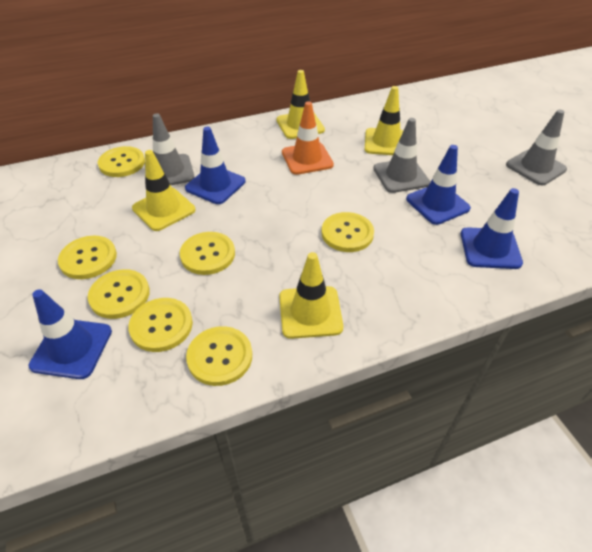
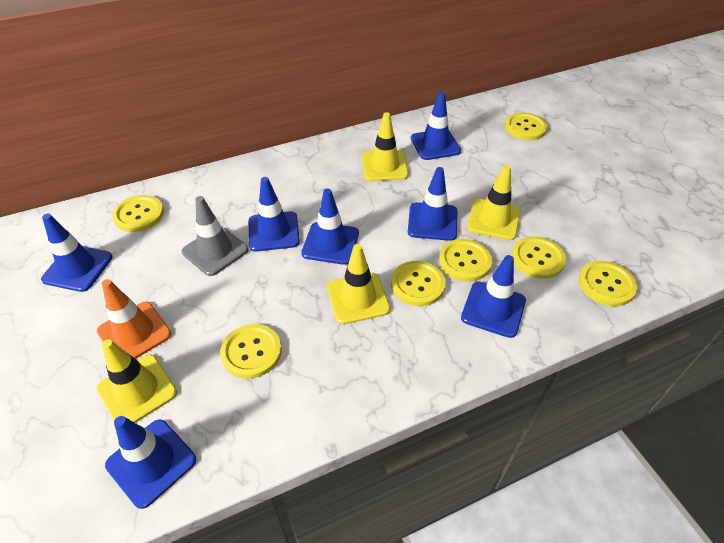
blue traffic cone: 4 -> 7
grey traffic cone: 3 -> 1

